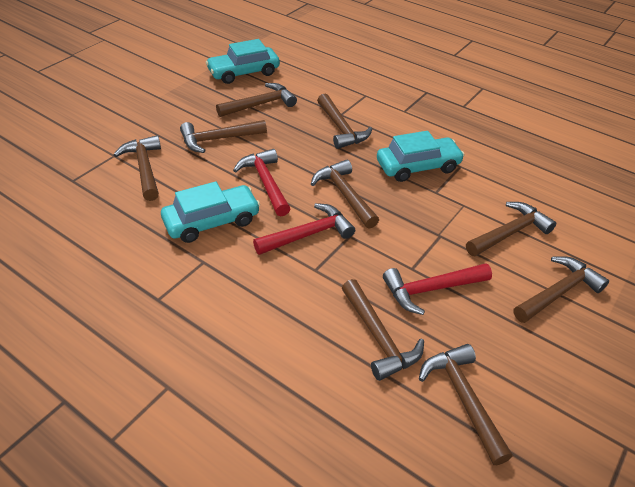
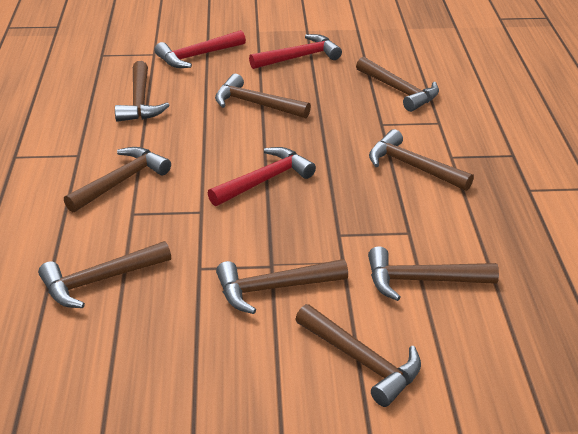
turquoise car: 3 -> 0

